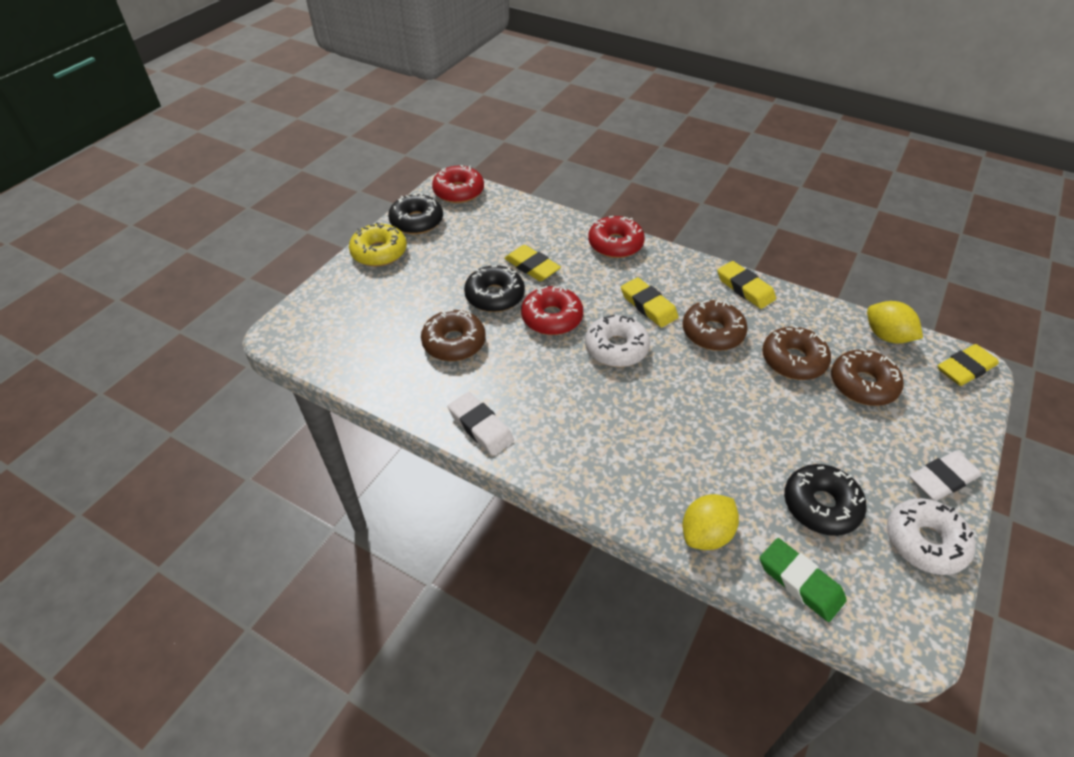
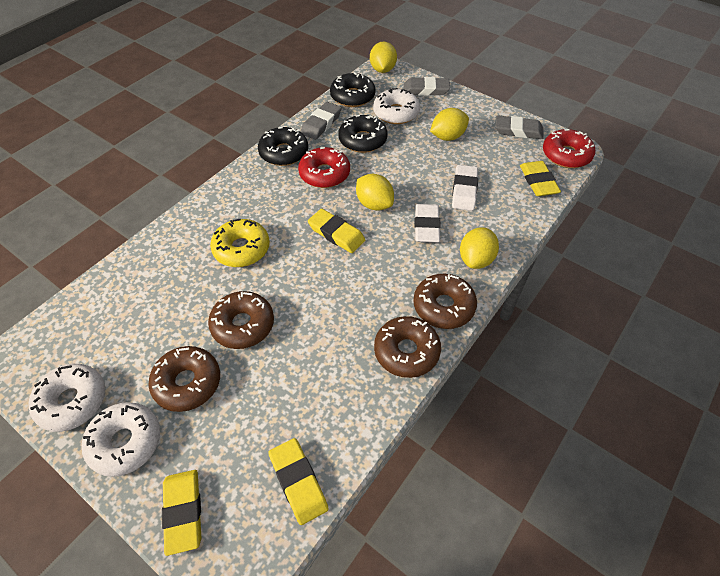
green eraser: 1 -> 0
grey eraser: 0 -> 3
red donut: 3 -> 2
white donut: 2 -> 3
yellow lemon: 2 -> 4

